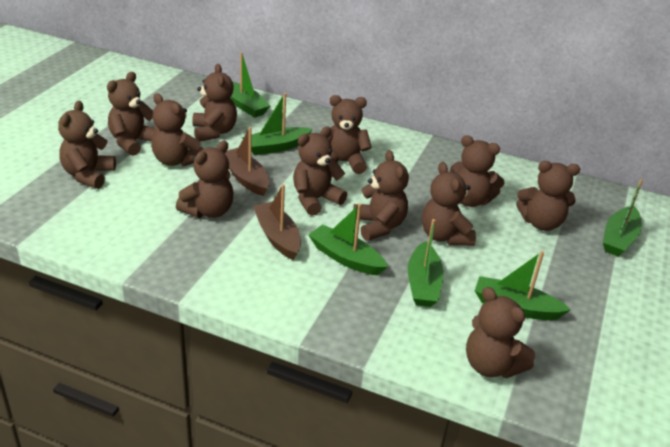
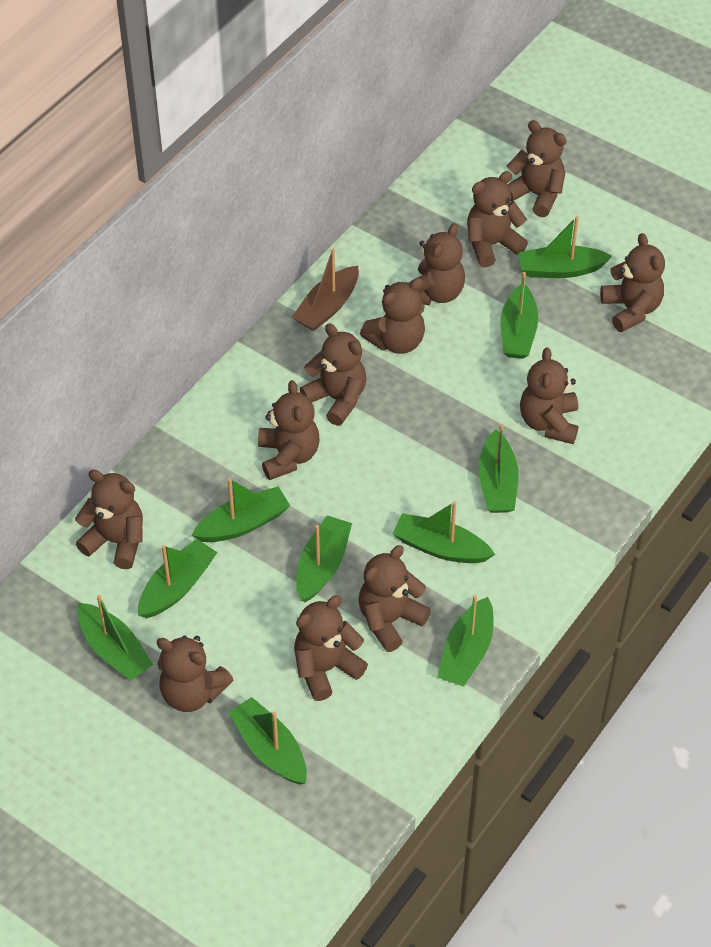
brown boat: 2 -> 1
green boat: 6 -> 10

